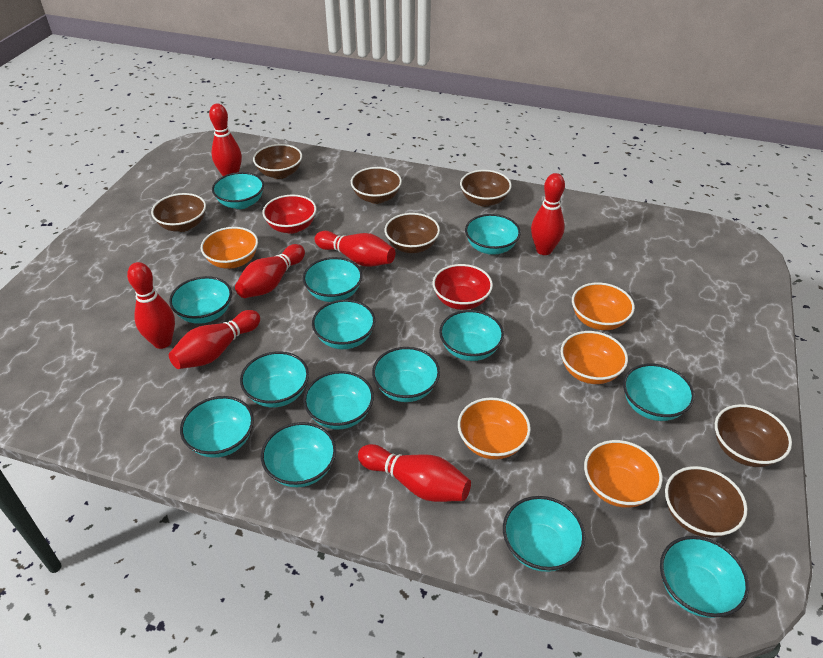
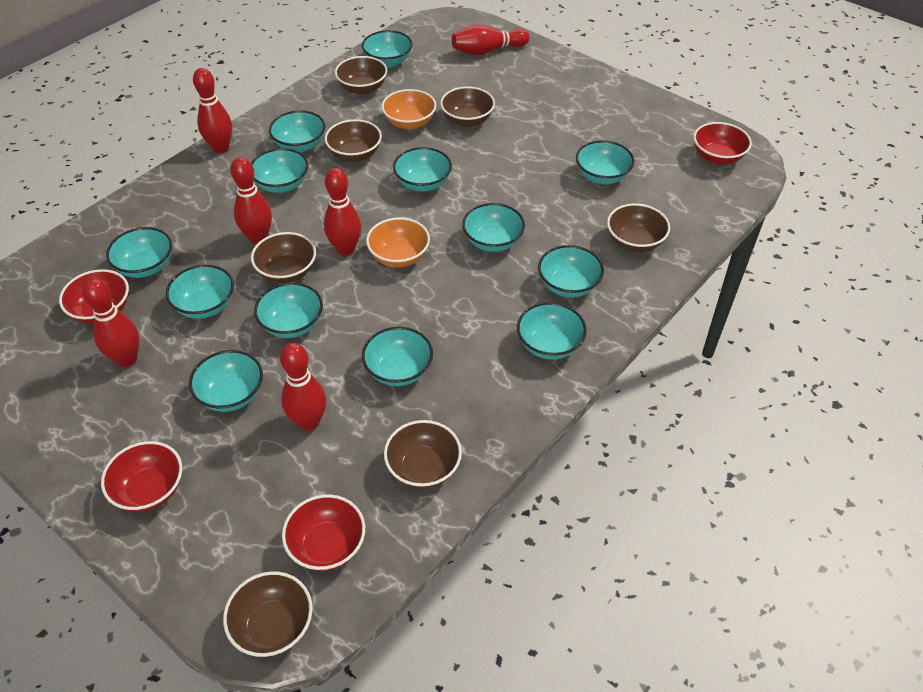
orange bowl: 5 -> 2
red bowl: 2 -> 4
red bowling pin: 7 -> 6
turquoise bowl: 14 -> 13

